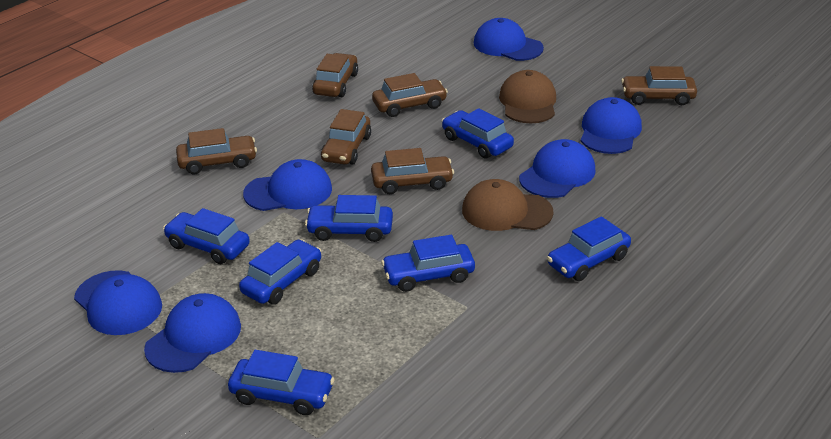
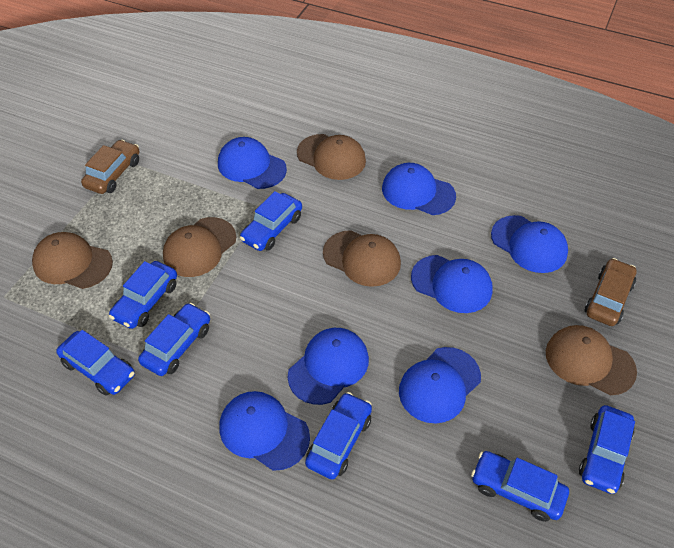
blue cap: 6 -> 7
brown cap: 2 -> 5
brown car: 6 -> 2

